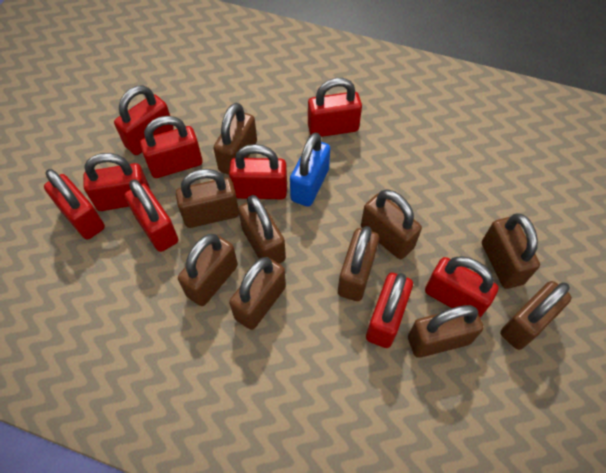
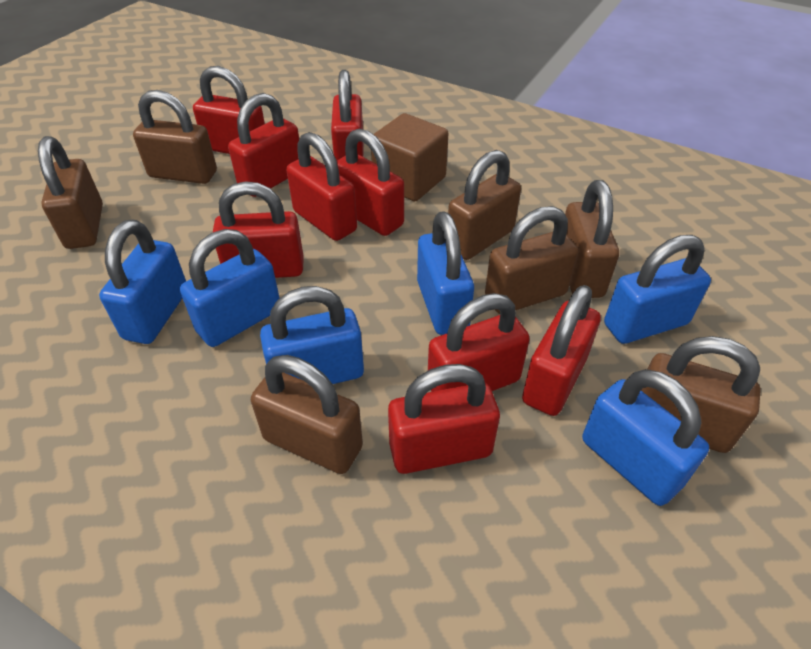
blue padlock: 1 -> 6
brown cube: 0 -> 1
brown padlock: 10 -> 7

